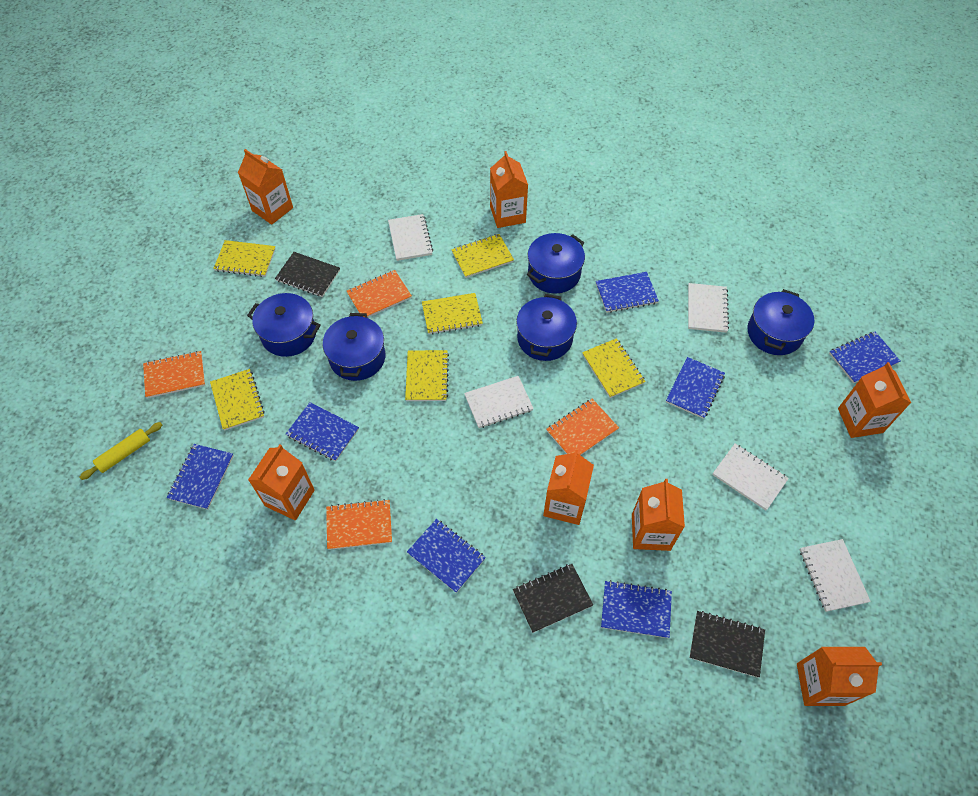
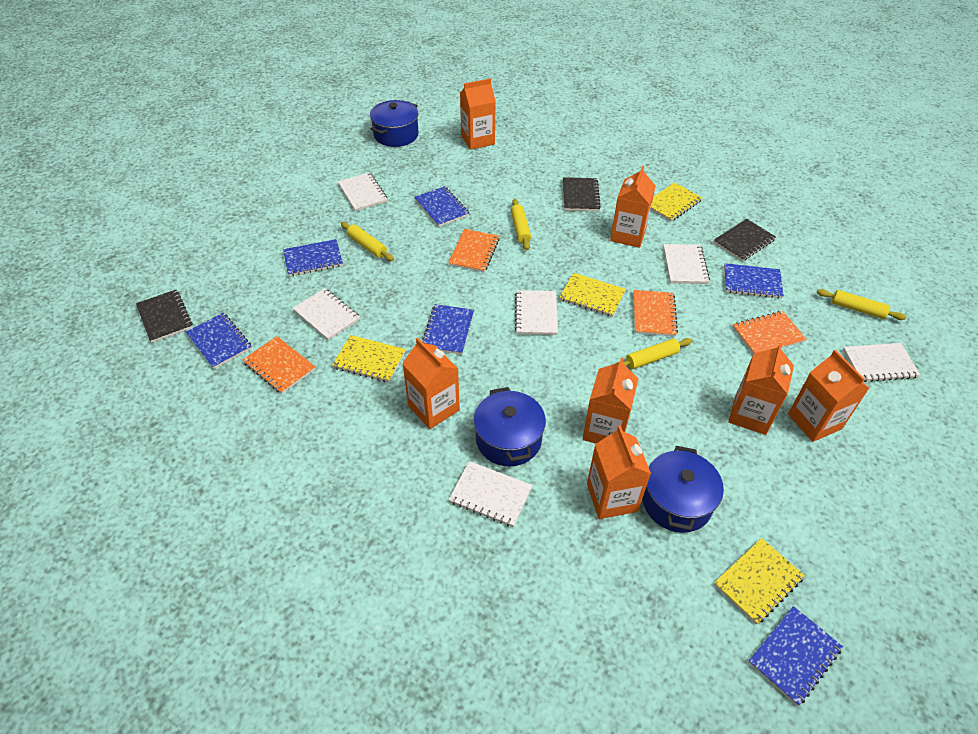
blue notebook: 7 -> 6
blue pot: 5 -> 3
white notebook: 5 -> 6
yellow notebook: 6 -> 4
yellow rolling pin: 1 -> 4

